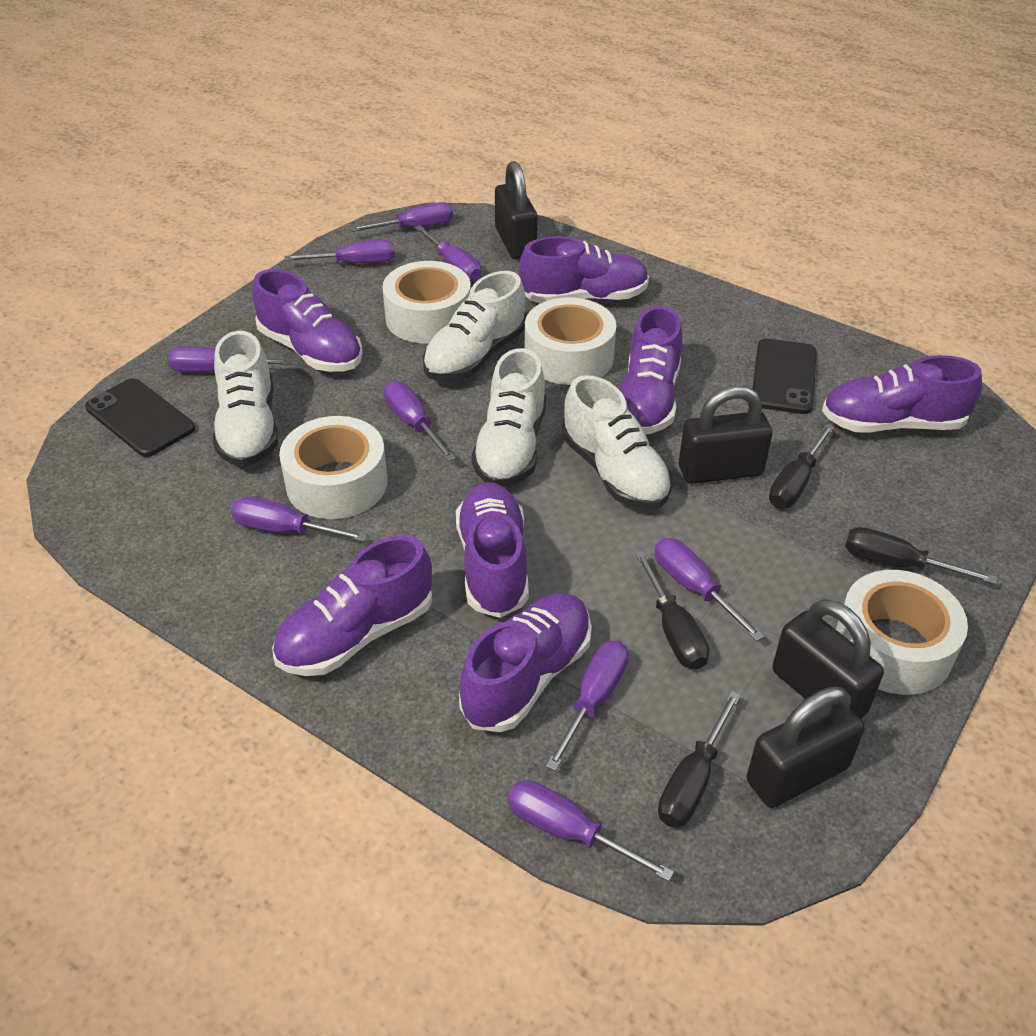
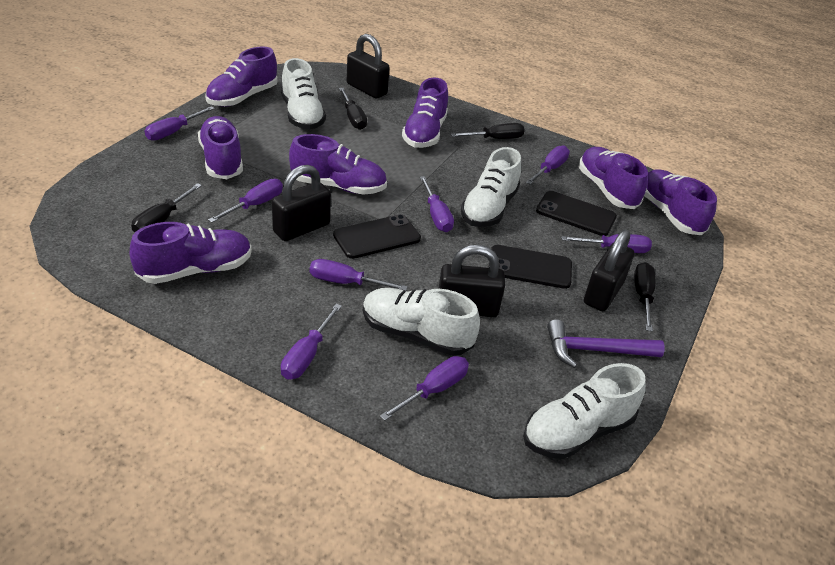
black phone: 2 -> 3
purple hammer: 0 -> 1
purple screwdriver: 9 -> 8
white tape: 4 -> 0

